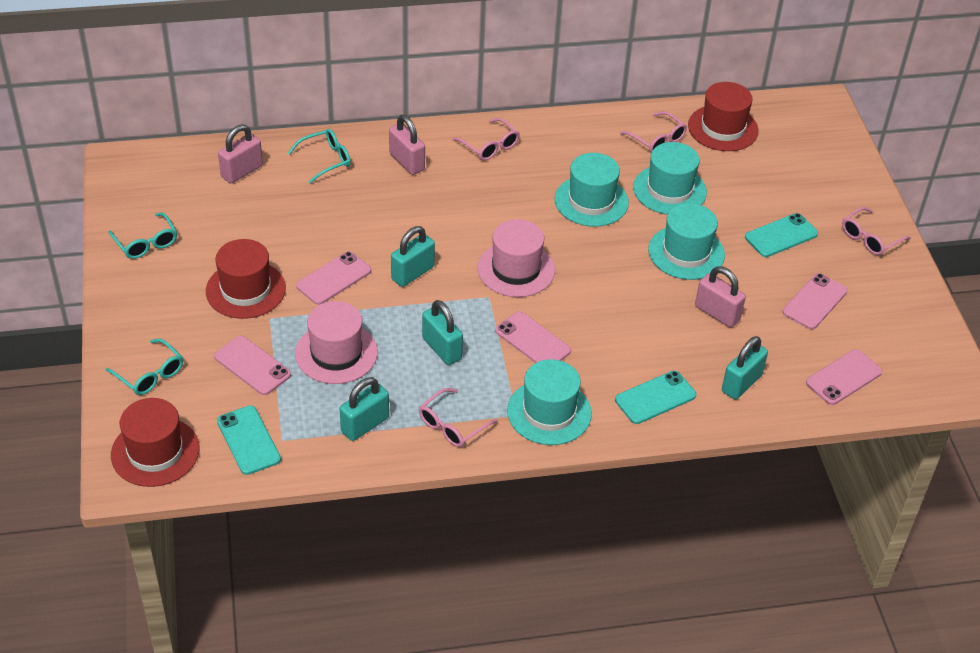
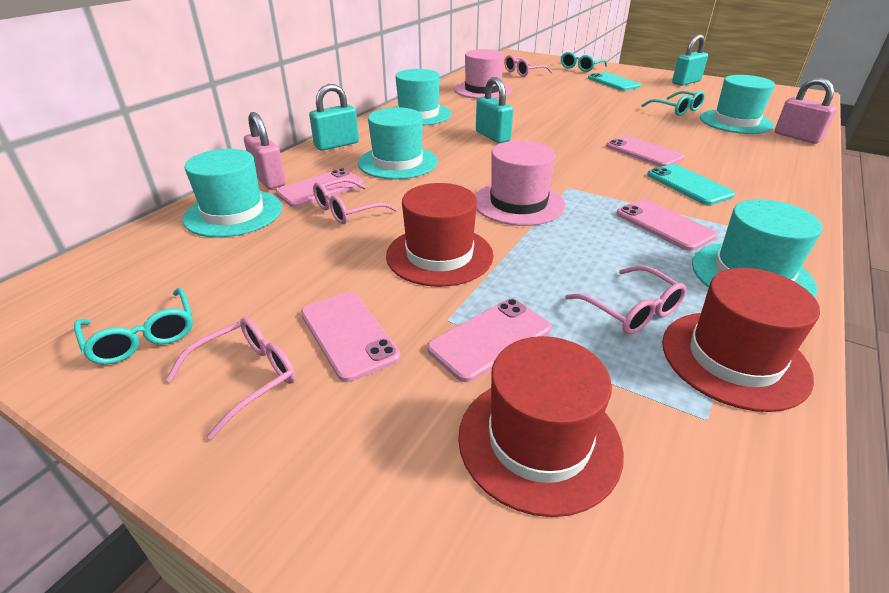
pink padlock: 3 -> 2
turquoise hat: 4 -> 5
turquoise padlock: 4 -> 3
turquoise phone: 3 -> 2

